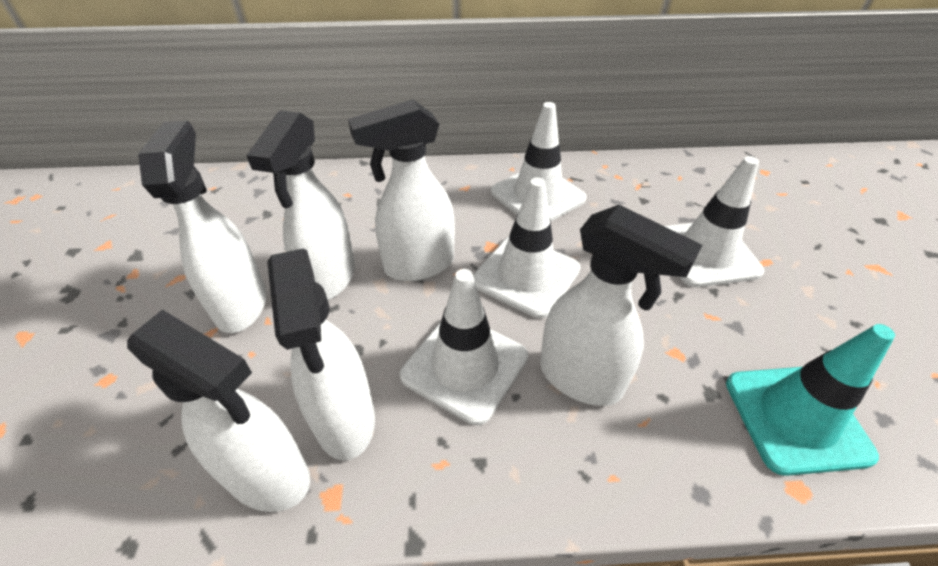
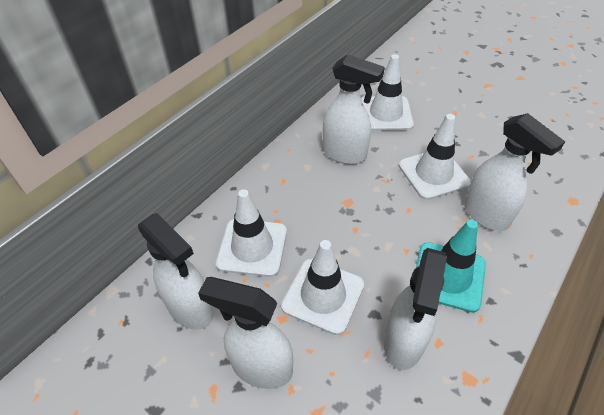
white spray bottle: 6 -> 5

